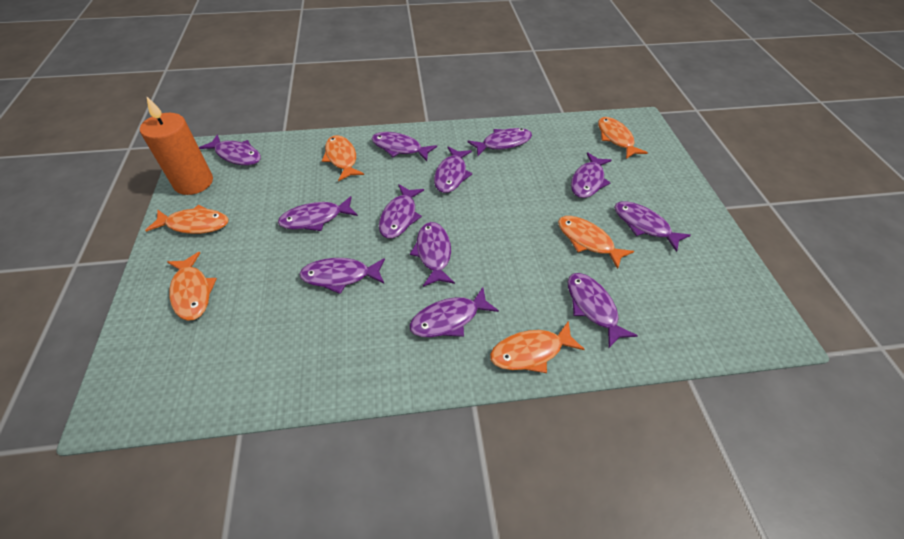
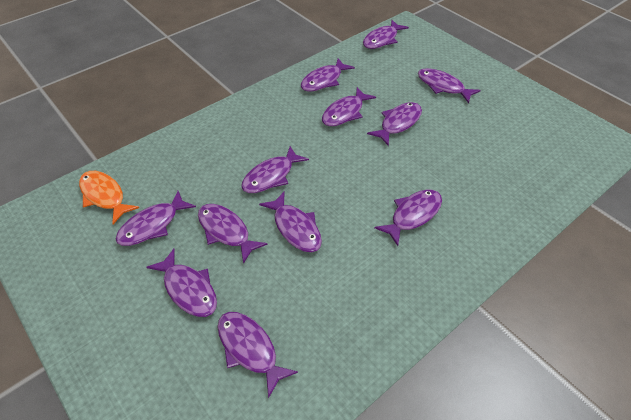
orange candle: 1 -> 0
orange fish: 6 -> 1

